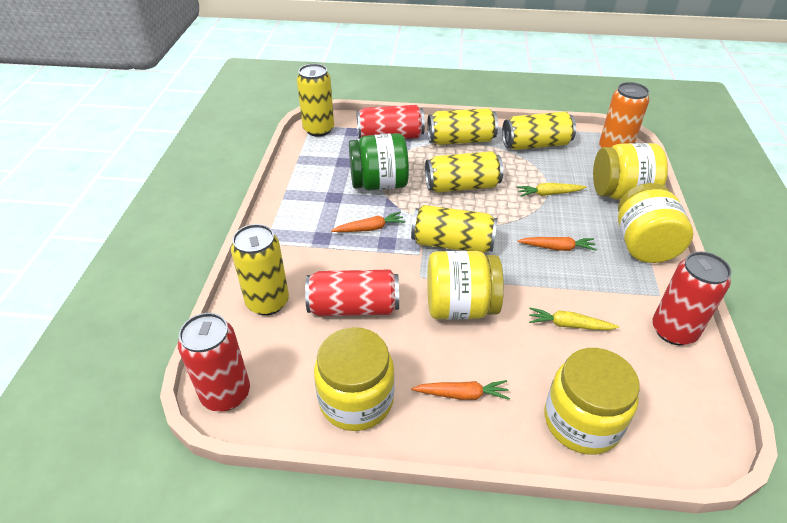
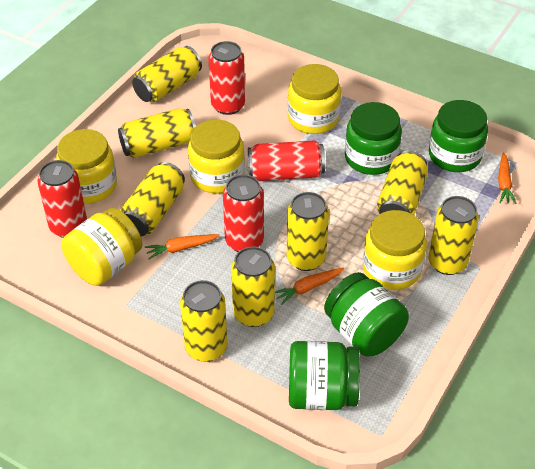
green jar: 1 -> 4
orange can: 1 -> 0
yellow can: 6 -> 8
yellow carrot: 2 -> 0

